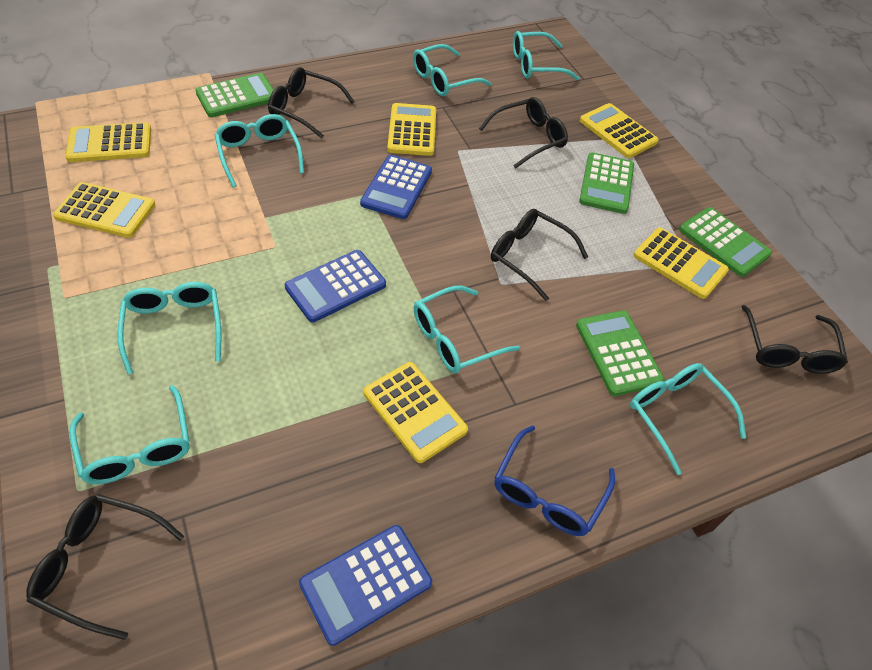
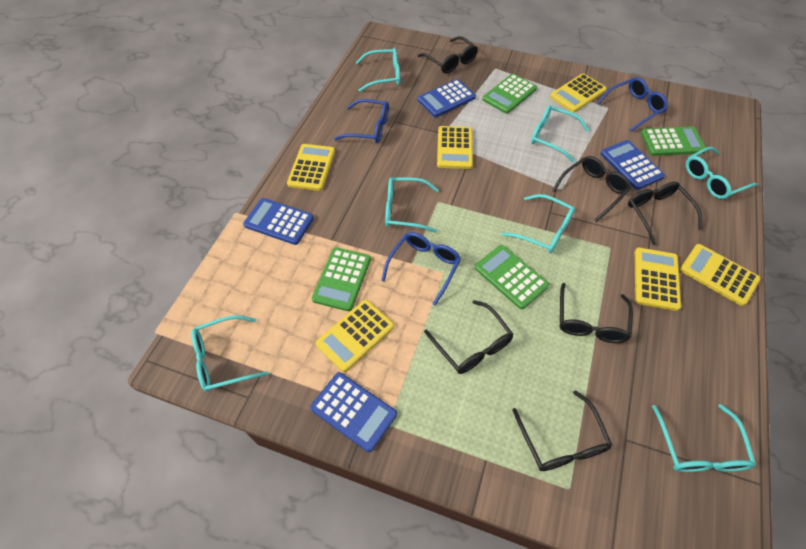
black glasses: 5 -> 6
blue calculator: 3 -> 4
blue glasses: 1 -> 3

